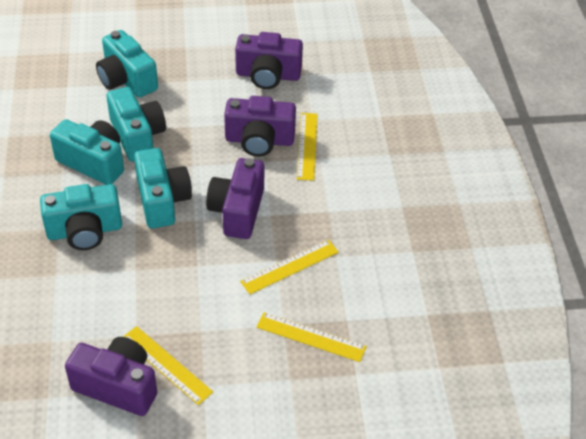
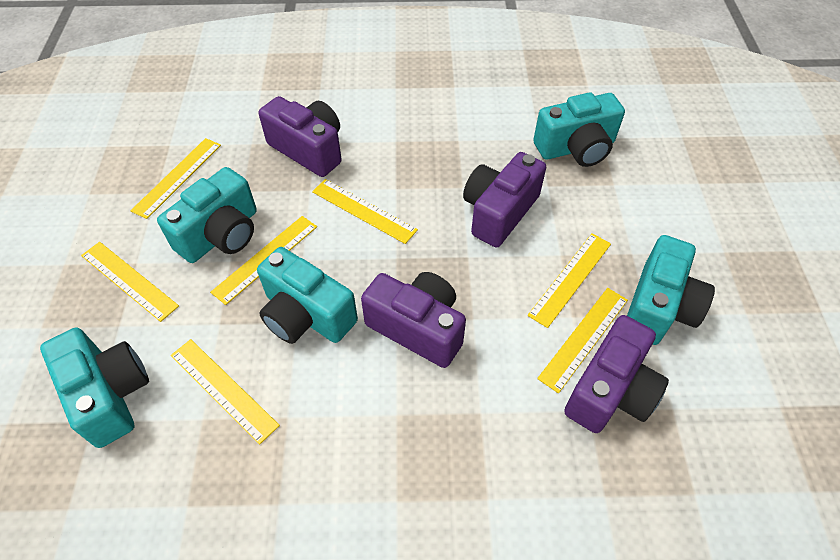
yellow ruler: 4 -> 7

